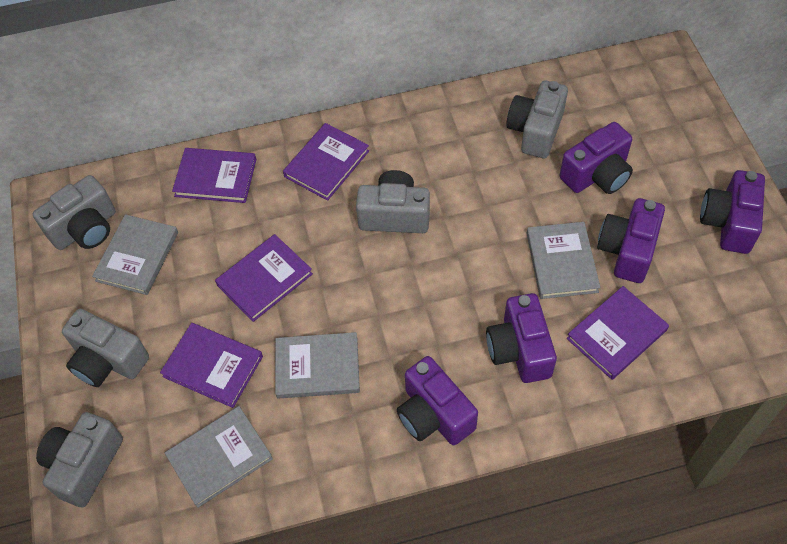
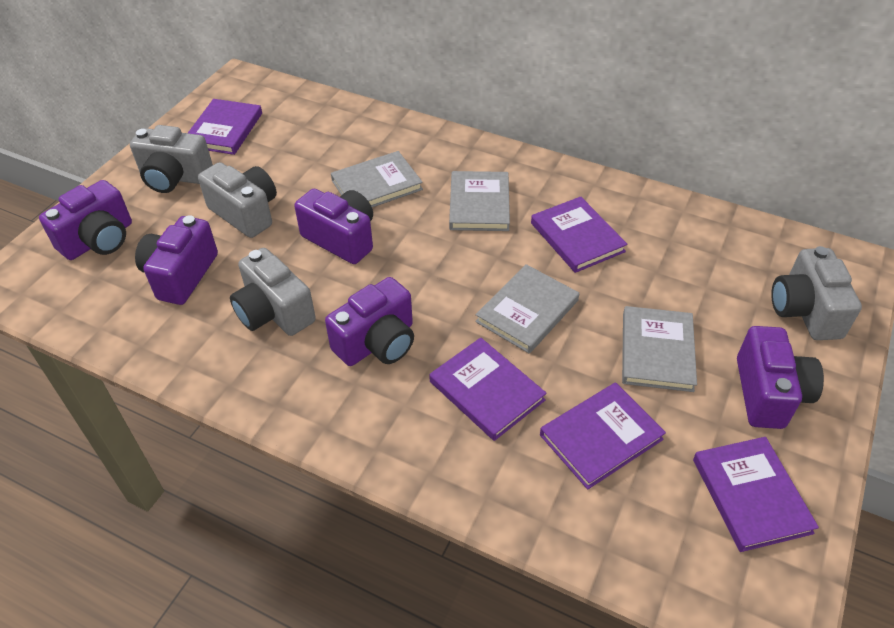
grey camera: 5 -> 4

